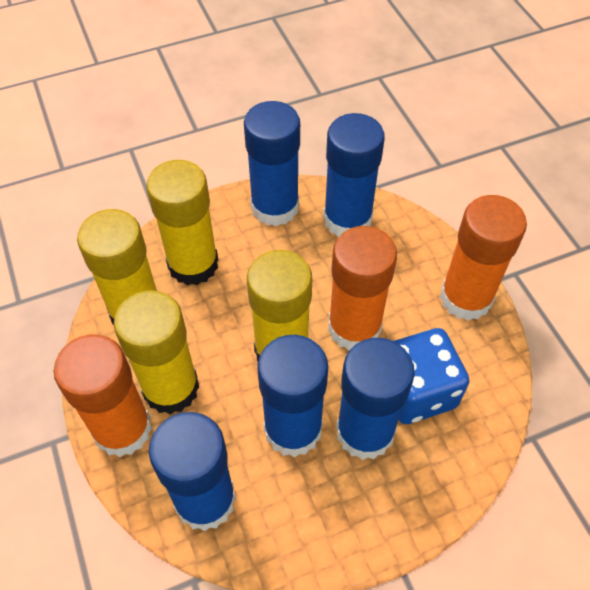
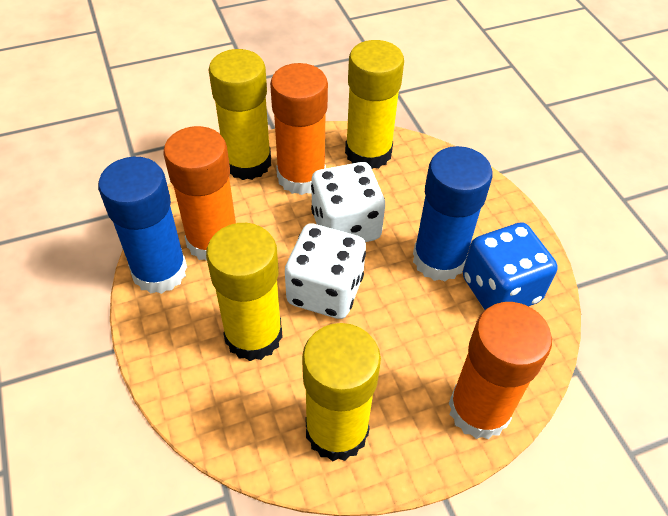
blue glue stick: 5 -> 2
white dice: 0 -> 2

